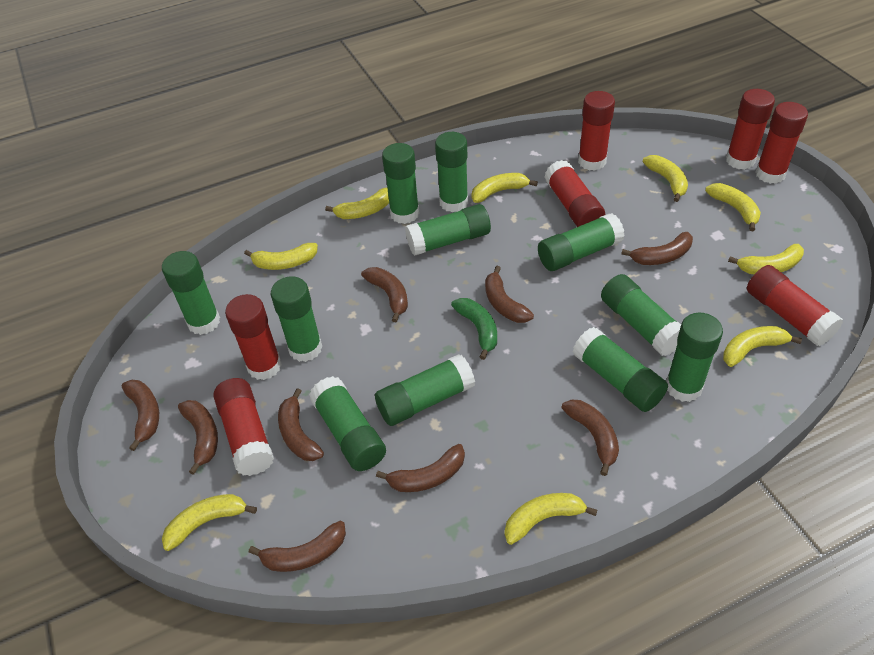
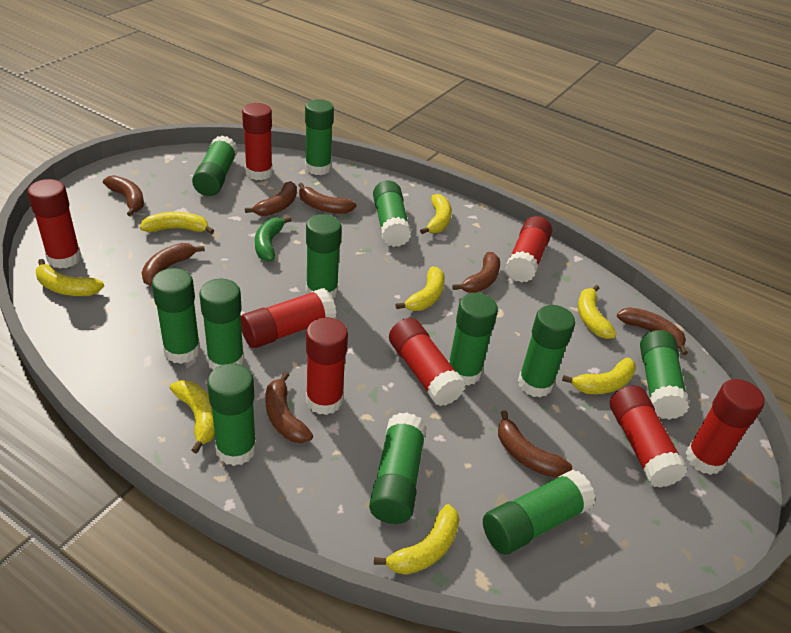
brown banana: 9 -> 8
green glue stick: 11 -> 12
red glue stick: 7 -> 8
yellow banana: 9 -> 8

